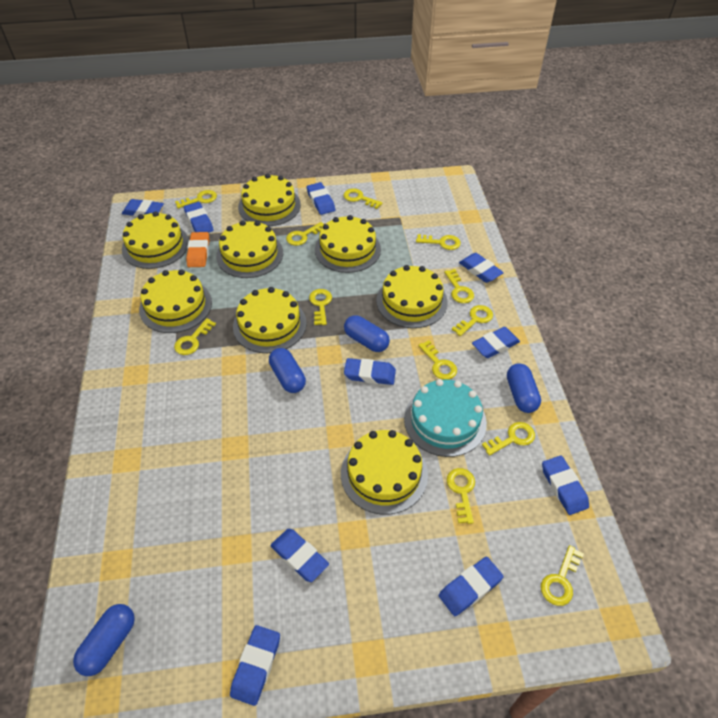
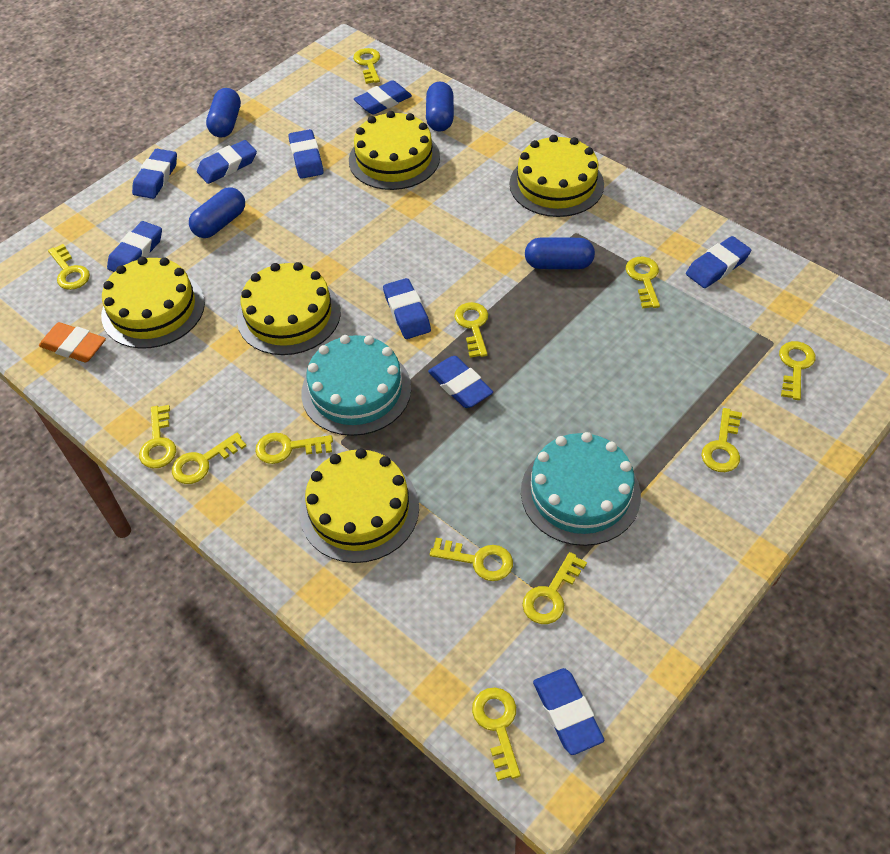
blue eraser: 10 -> 9
turquoise cake: 1 -> 2
yellow cake: 8 -> 5

